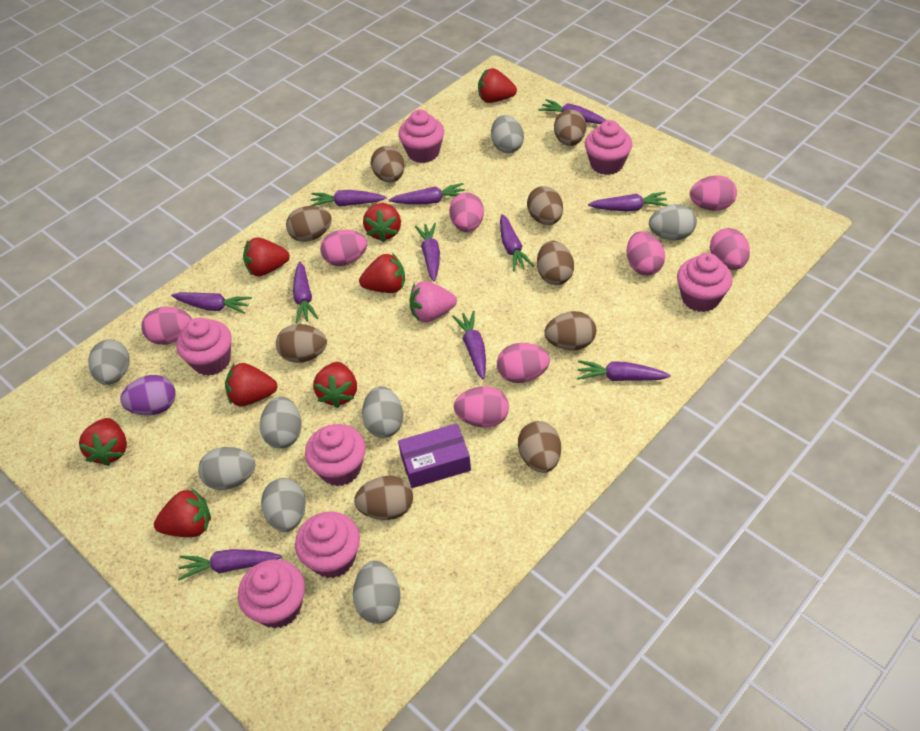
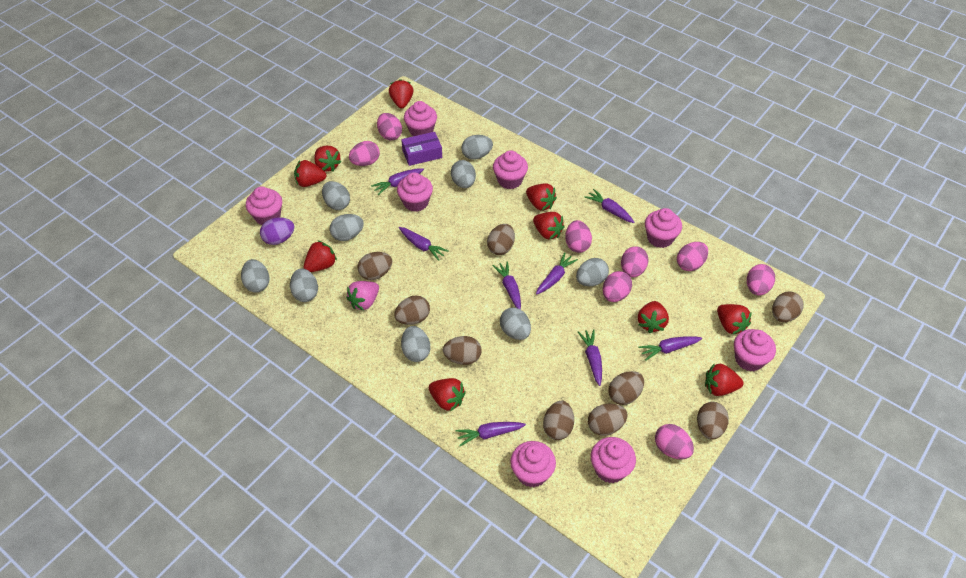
grey egg: 8 -> 9
pink cupcake: 7 -> 8
purple carrot: 11 -> 8
red strawberry: 8 -> 10

